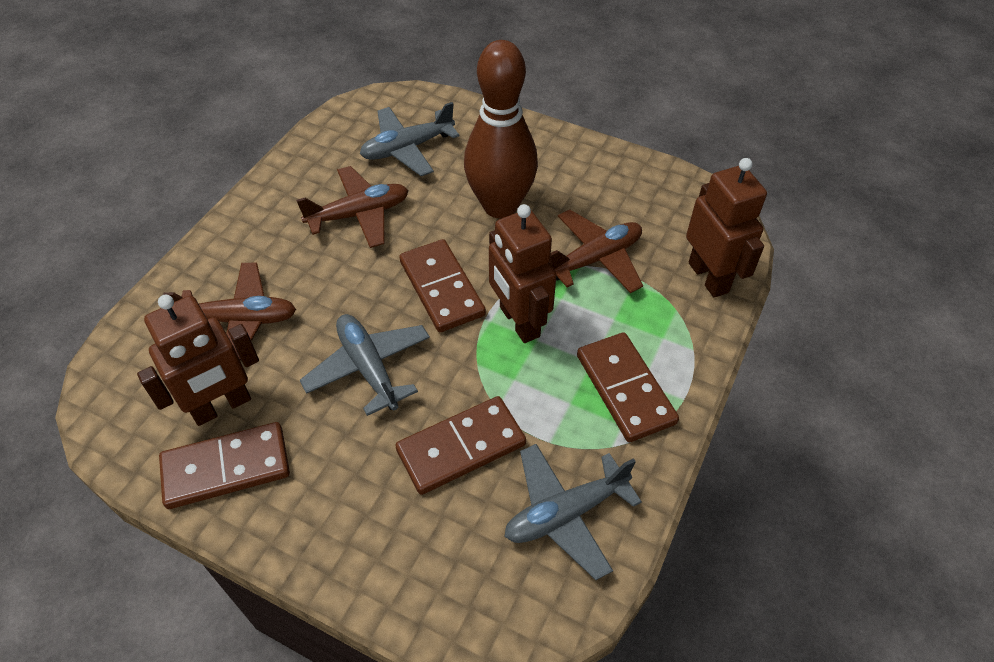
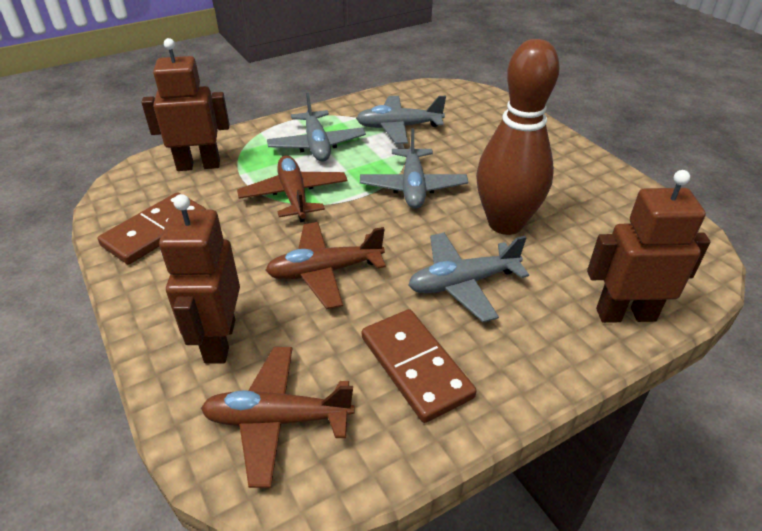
brown domino: 4 -> 2
grey plane: 3 -> 4

